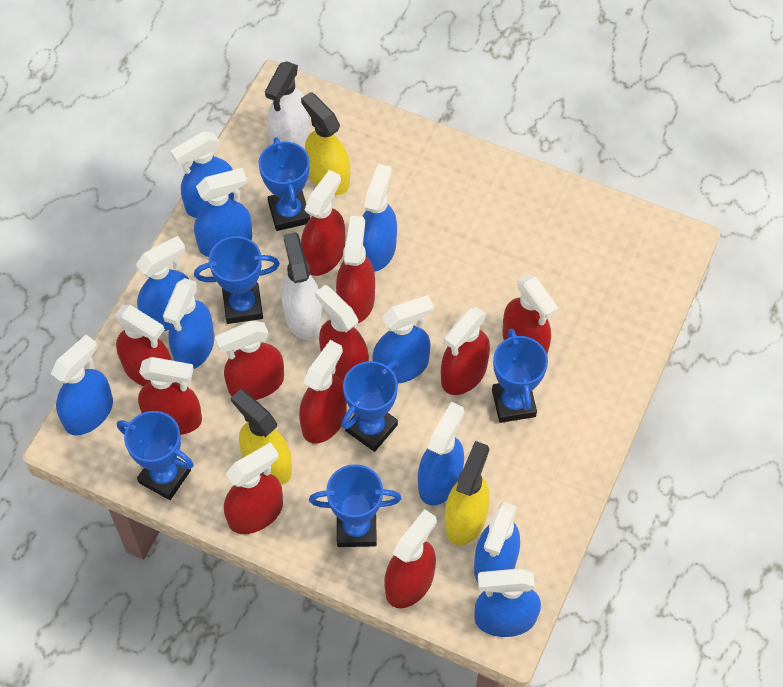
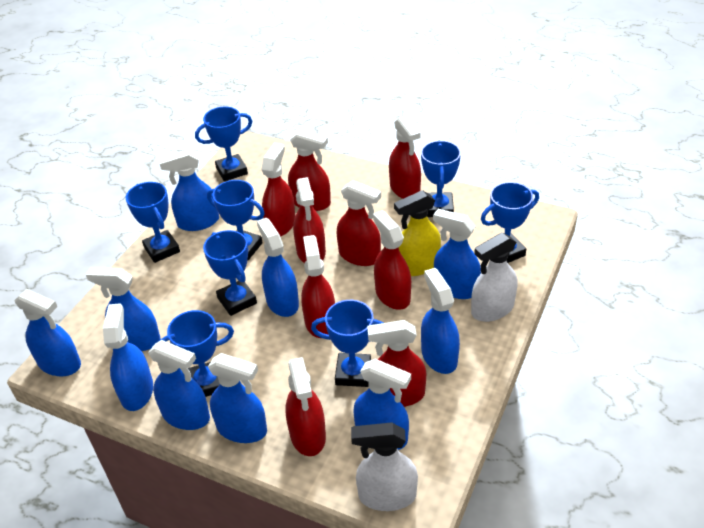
blue trophy: 6 -> 8
red spray bottle: 11 -> 9
yellow spray bottle: 3 -> 1

